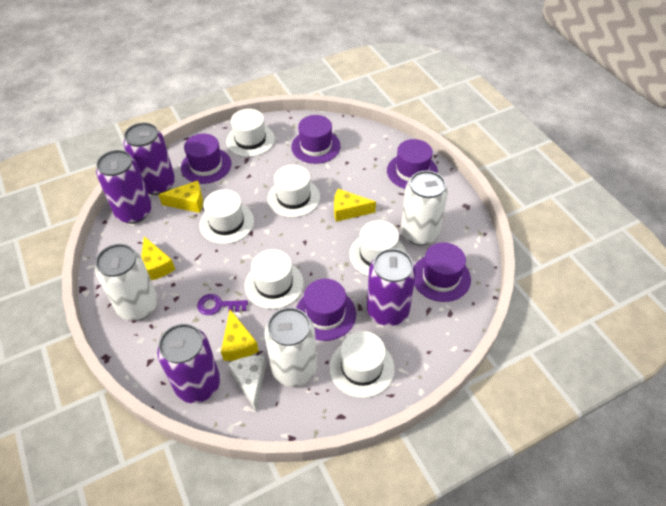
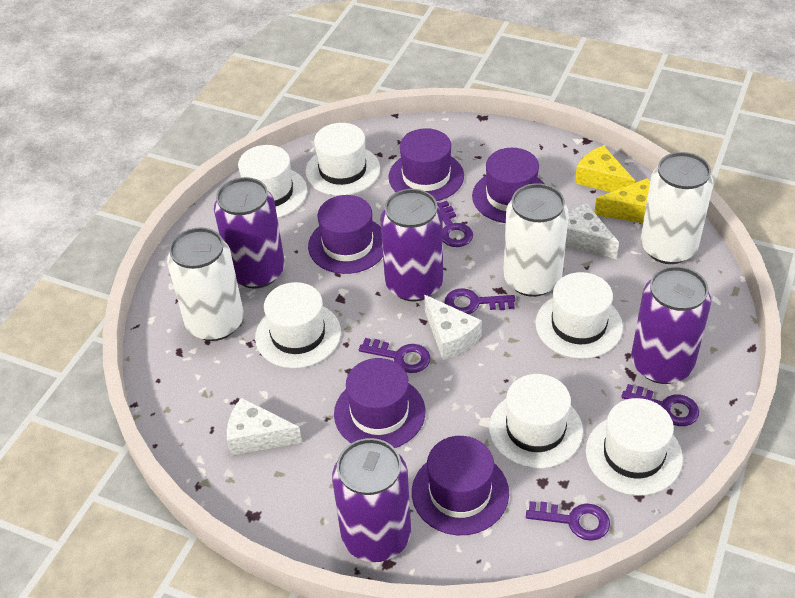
purple key: 1 -> 5
white cheese: 1 -> 3
yellow cheese: 4 -> 2

